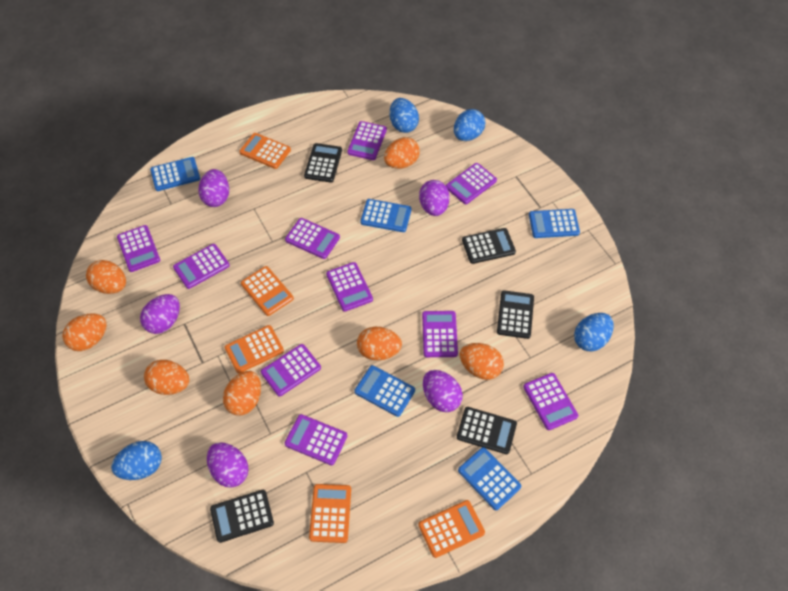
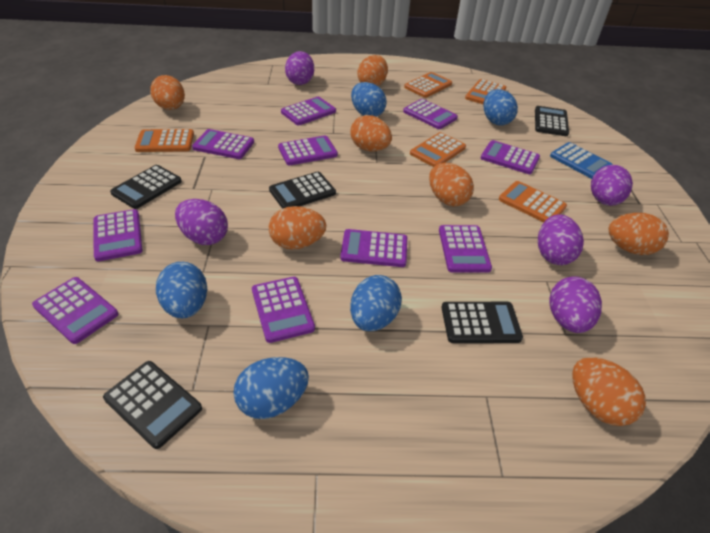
blue calculator: 5 -> 1
blue egg: 4 -> 5

